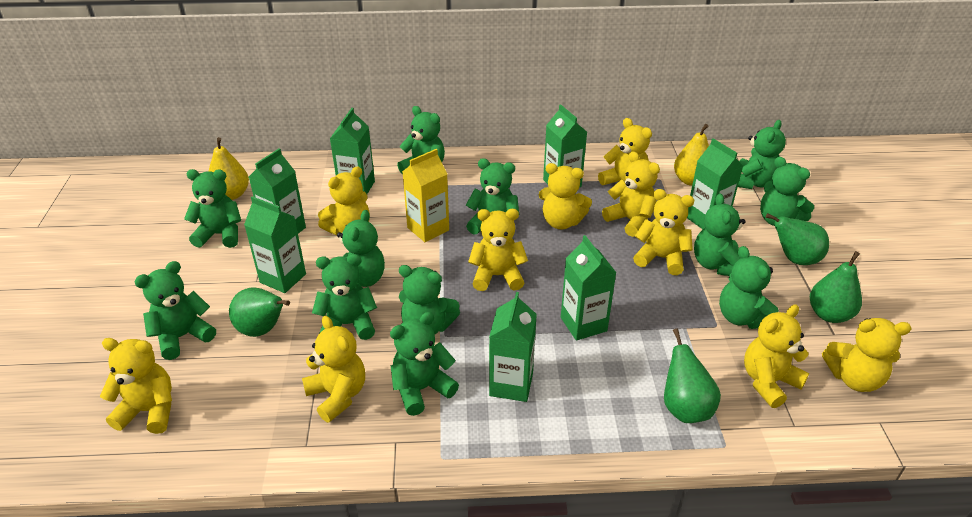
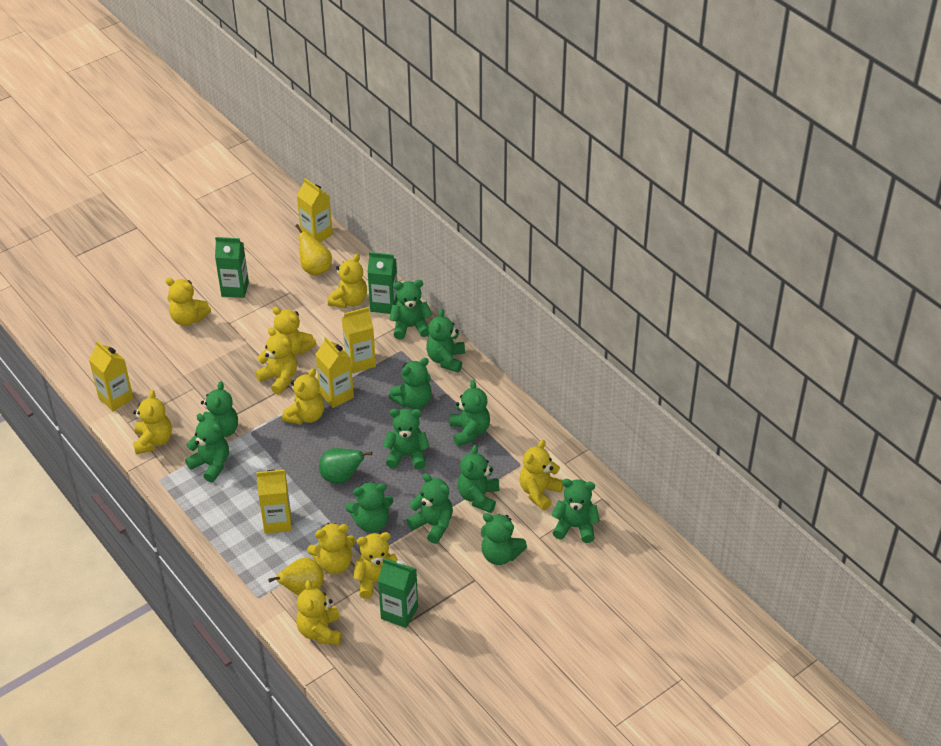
green carton: 7 -> 3
green pear: 4 -> 1
yellow carton: 1 -> 5

